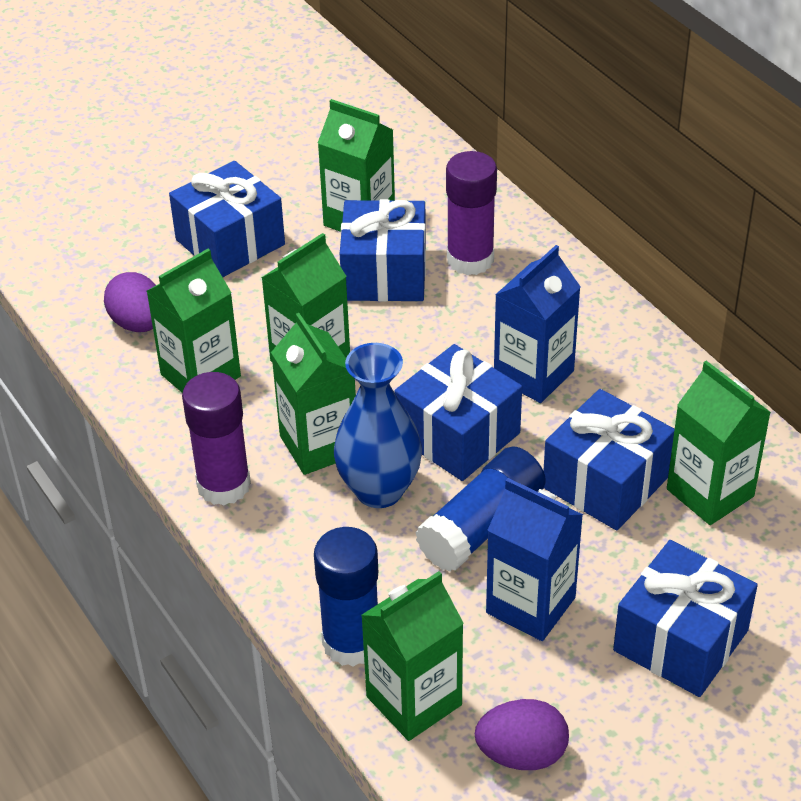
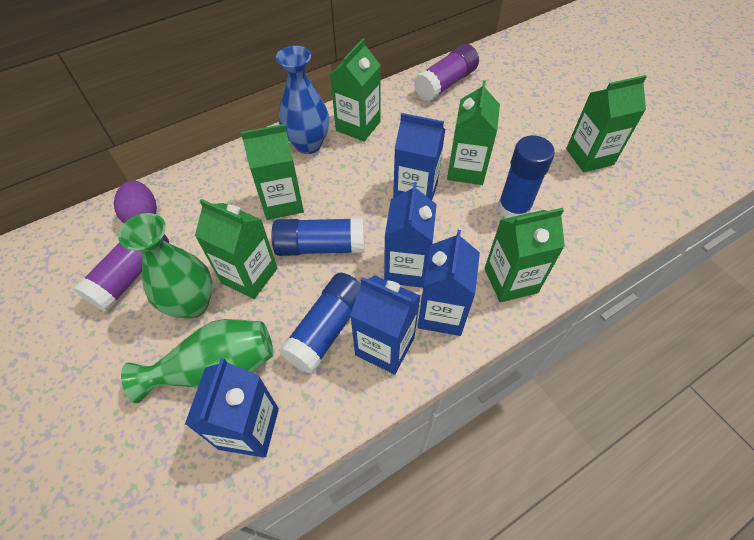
blue carton: 2 -> 5
blue gift: 5 -> 0
blue glue stick: 2 -> 3
green vase: 0 -> 2
purple egg: 2 -> 1

